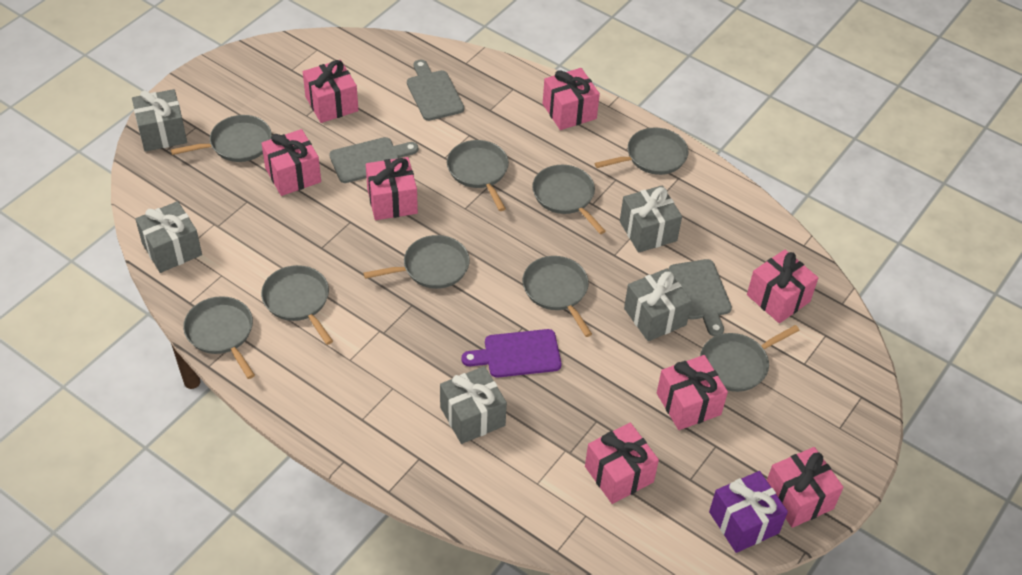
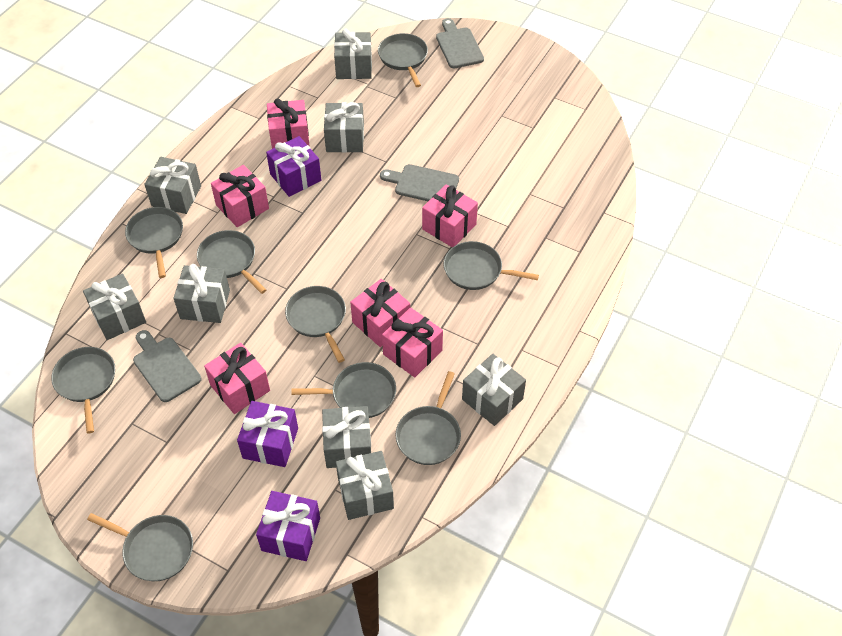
grey gift: 5 -> 8
pink gift: 8 -> 6
purple cutting board: 1 -> 0
purple gift: 1 -> 3

